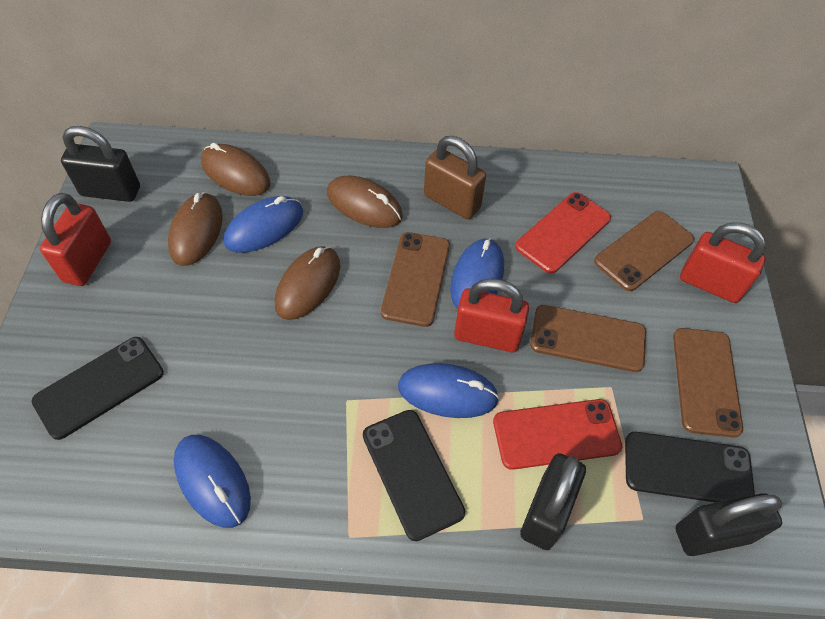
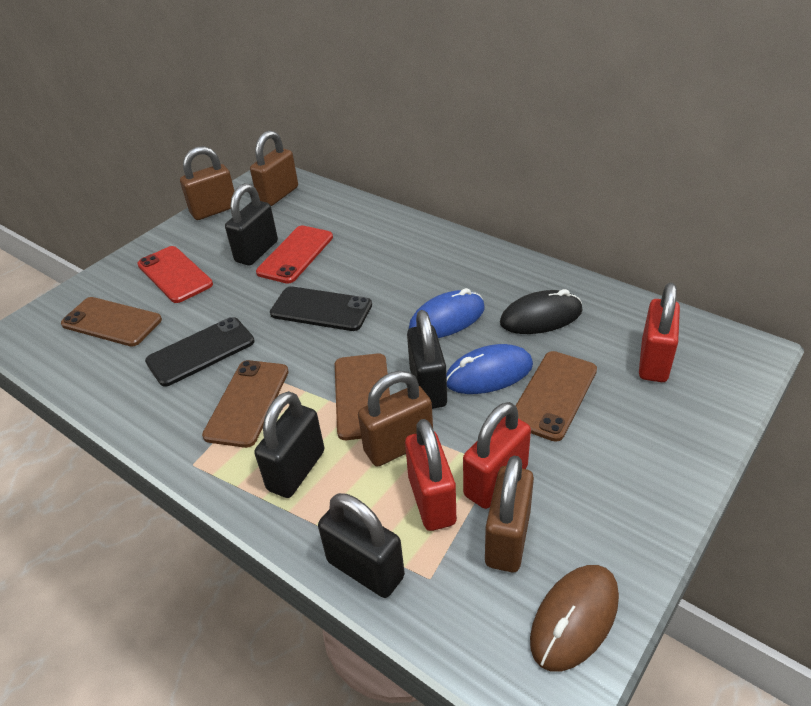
black mouse: 0 -> 1
black padlock: 3 -> 4
black phone: 3 -> 2
blue mouse: 4 -> 2
brown mouse: 4 -> 1
brown padlock: 1 -> 4

